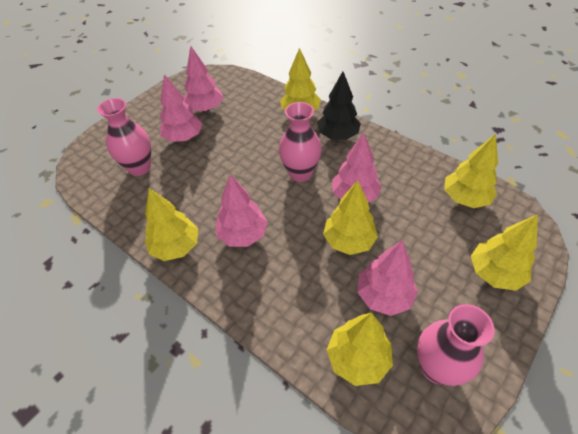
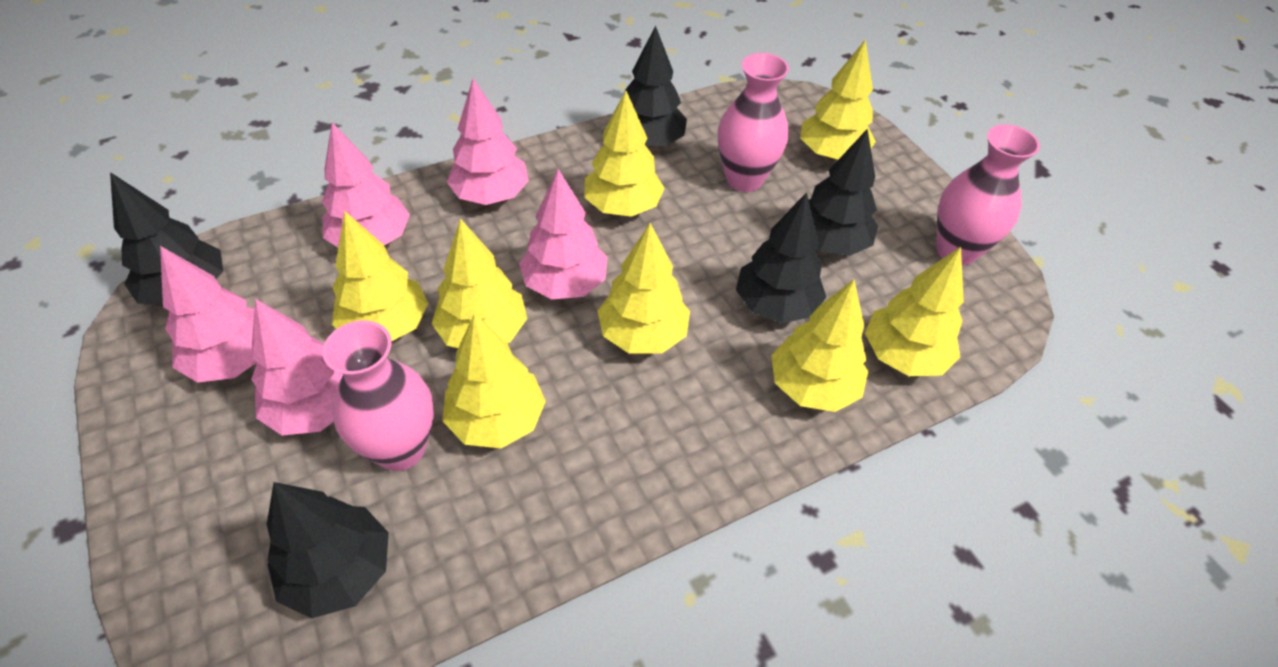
black tree: 1 -> 5
yellow tree: 6 -> 8

